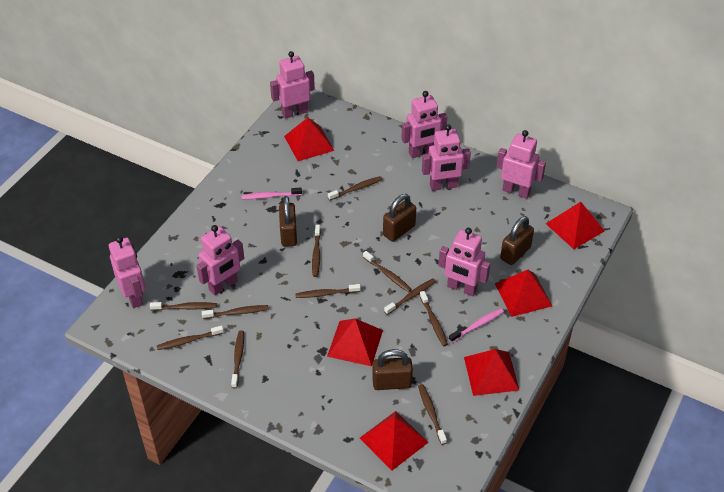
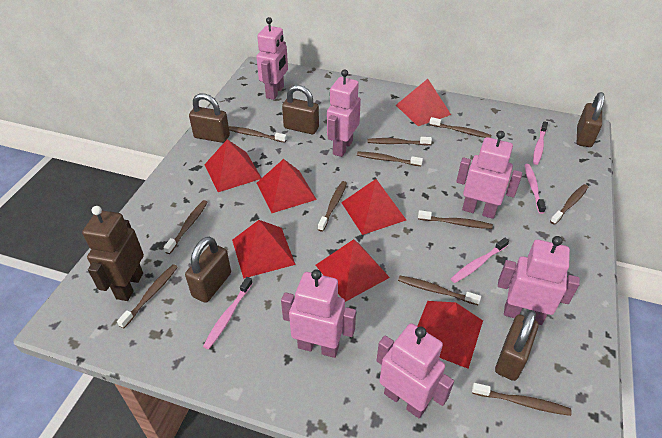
brown padlock: 4 -> 5
brown robot: 0 -> 1
pink robot: 7 -> 6
pink toothbrush: 2 -> 4
red pyramid: 6 -> 7

